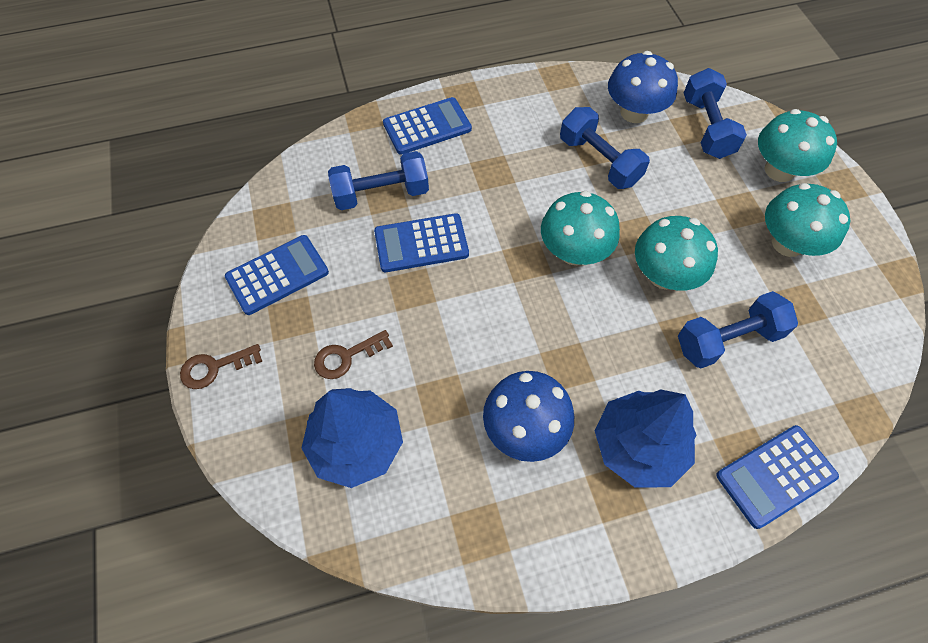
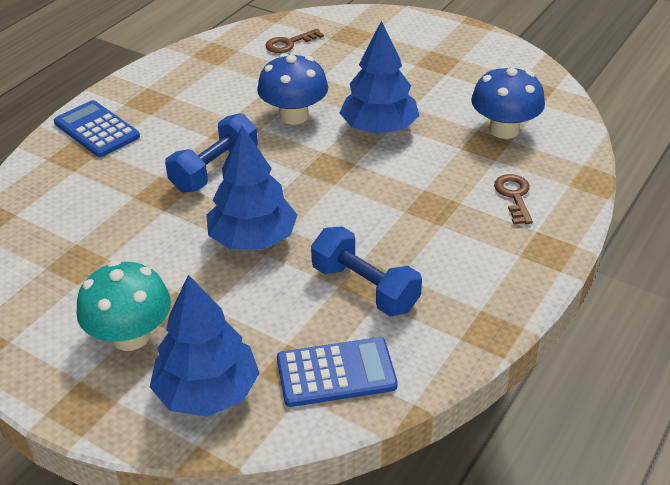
blue calculator: 4 -> 2
blue dumbbell: 4 -> 2
blue tree: 2 -> 3
turquoise mushroom: 4 -> 1

